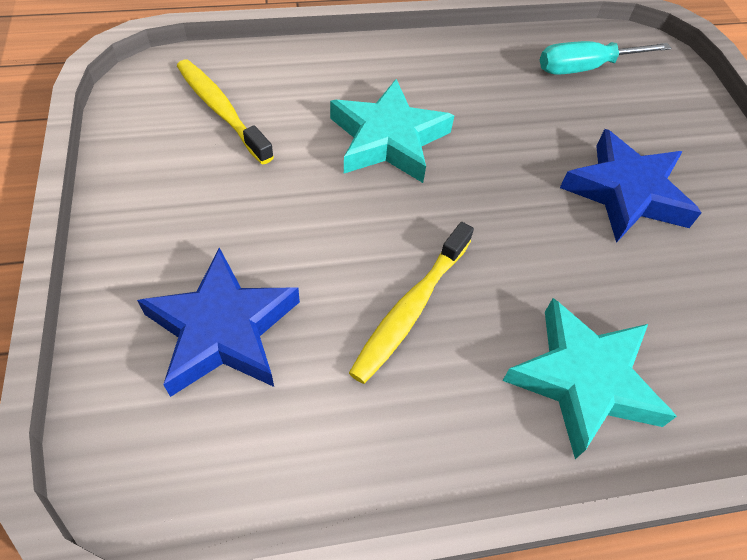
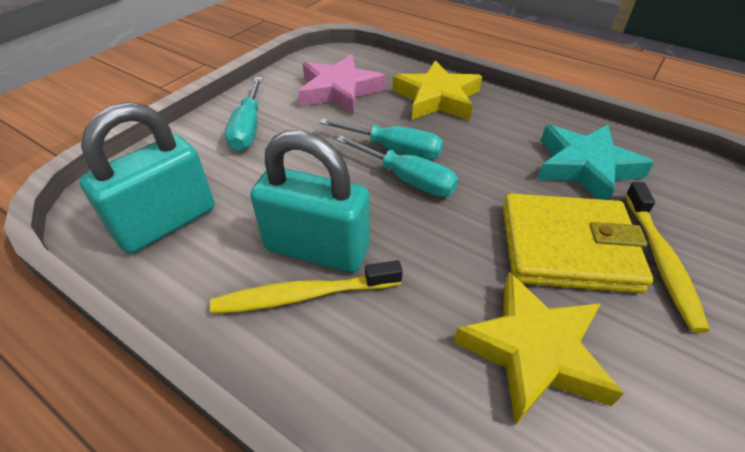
blue star: 2 -> 0
pink star: 0 -> 1
turquoise padlock: 0 -> 2
turquoise screwdriver: 1 -> 3
turquoise star: 2 -> 1
yellow star: 0 -> 2
yellow wallet: 0 -> 1

